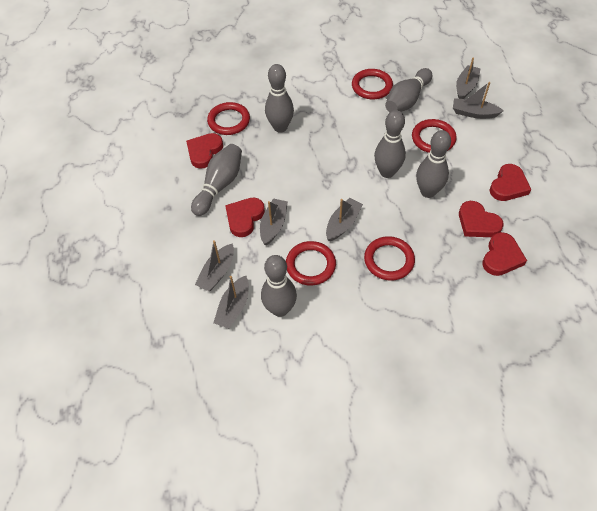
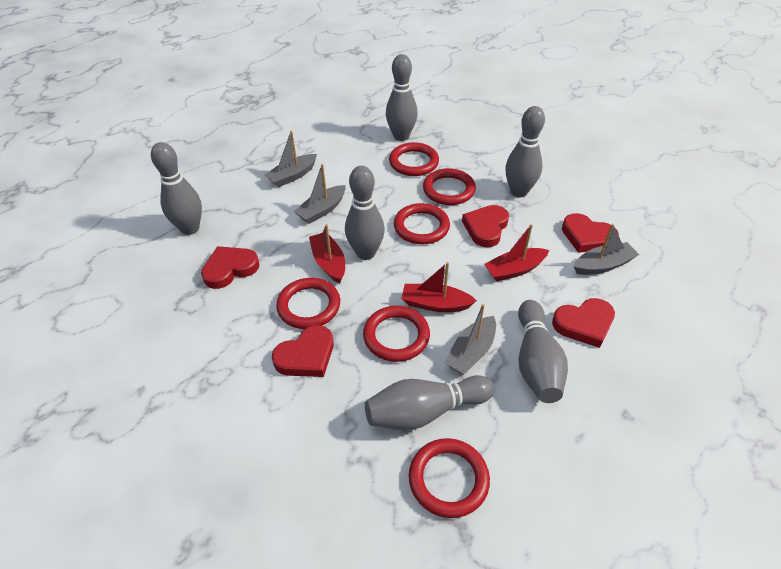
grey boat: 6 -> 4
red boat: 0 -> 3
red ring: 5 -> 6

